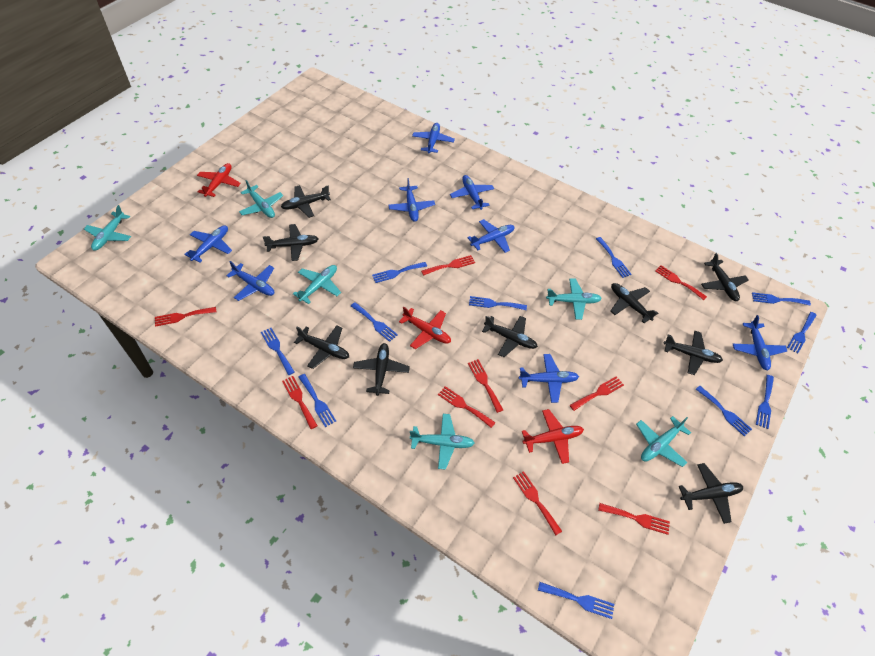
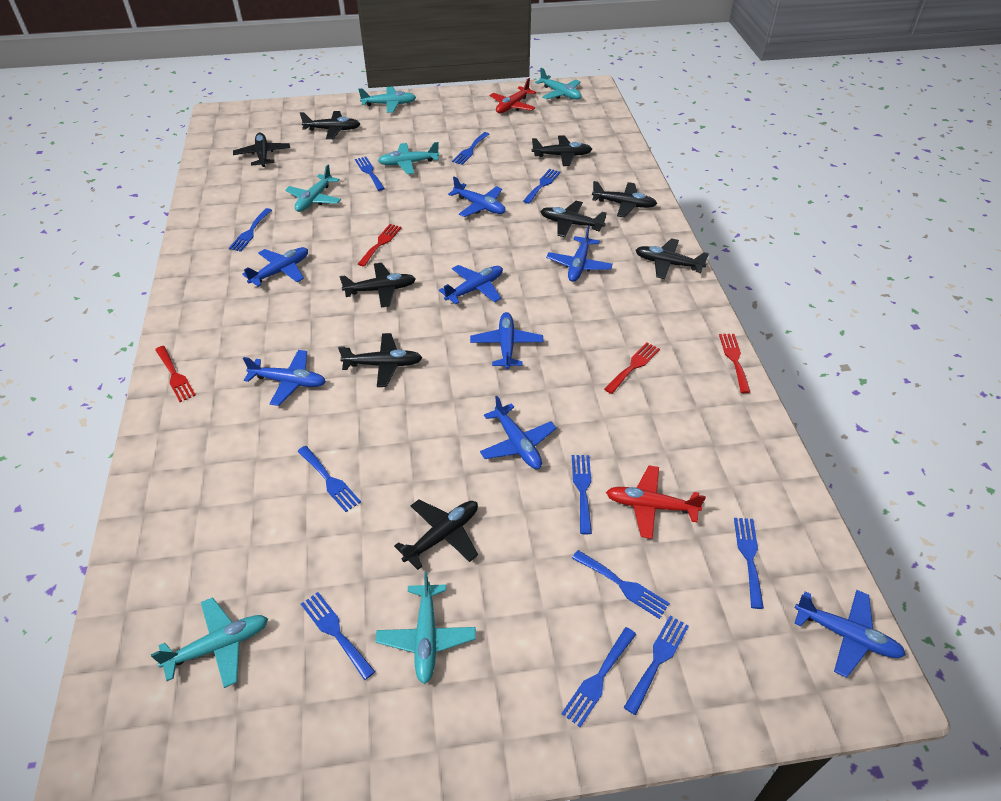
red fork: 9 -> 4
red plane: 3 -> 2

